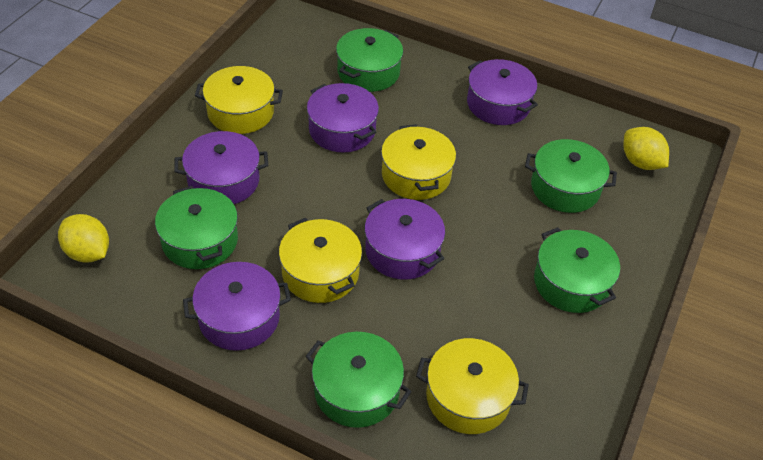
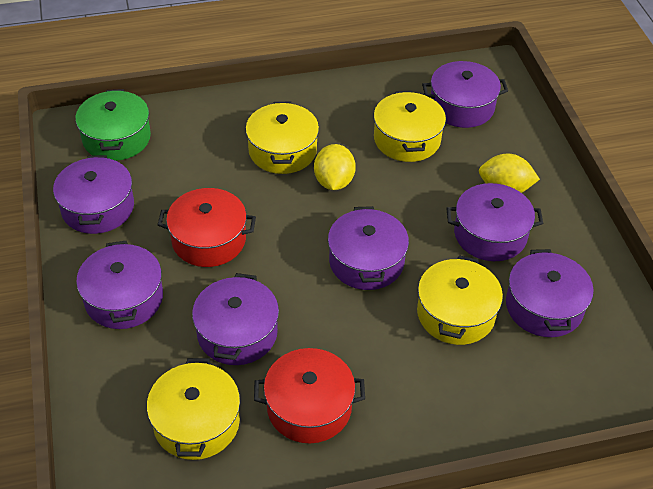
green pot: 5 -> 1
purple pot: 5 -> 7
red pot: 0 -> 2

